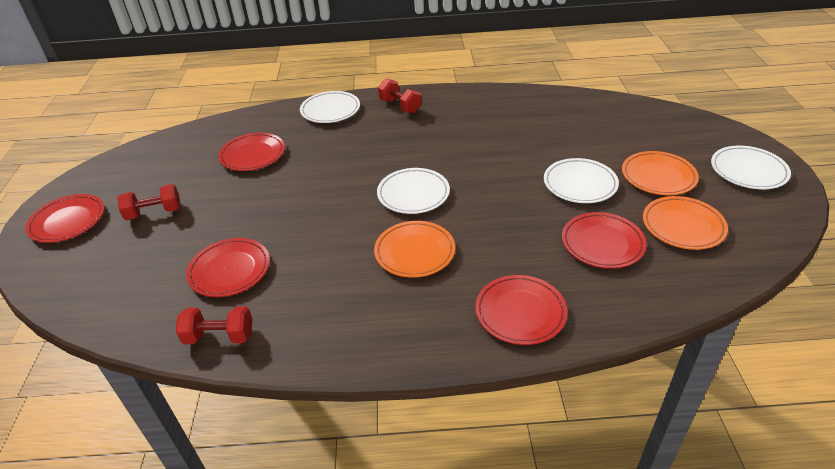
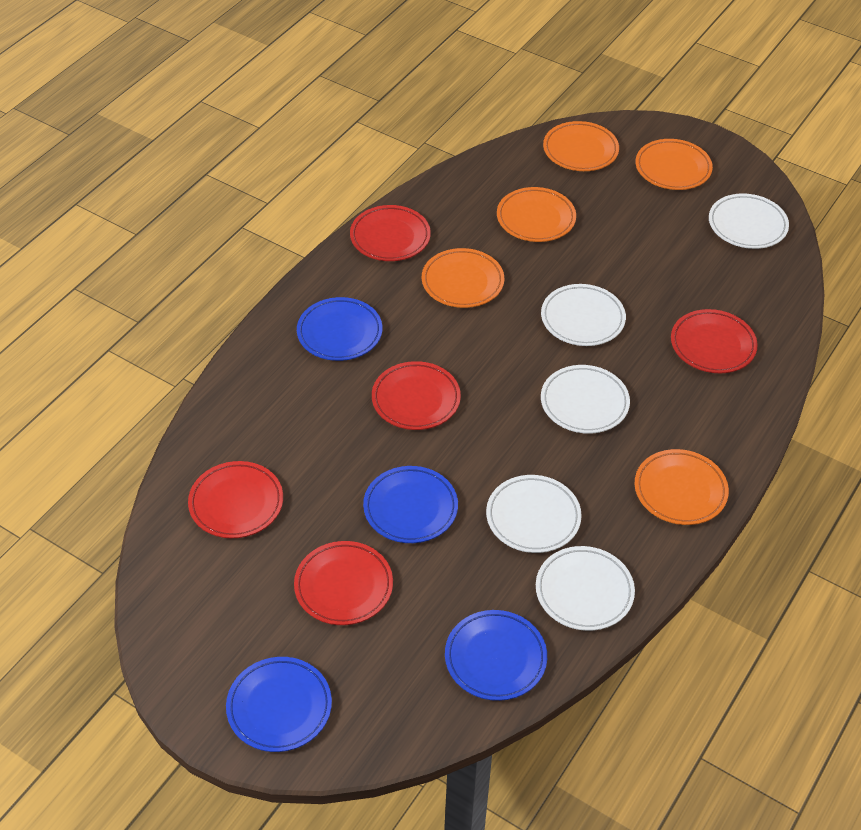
blue plate: 0 -> 4
orange plate: 3 -> 5
red dumbbell: 3 -> 0
white plate: 4 -> 5

